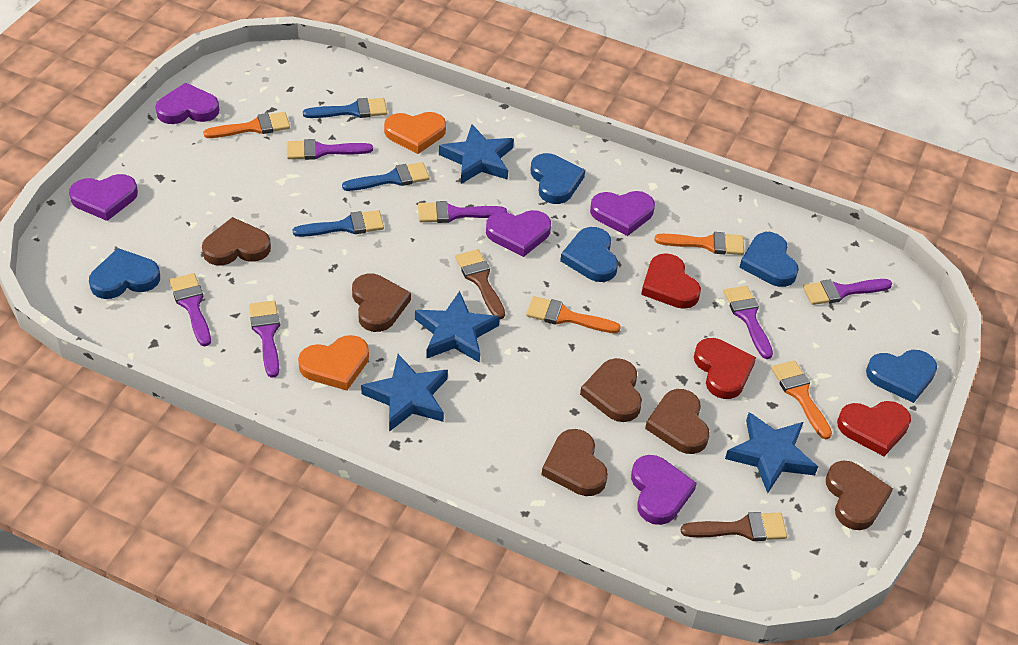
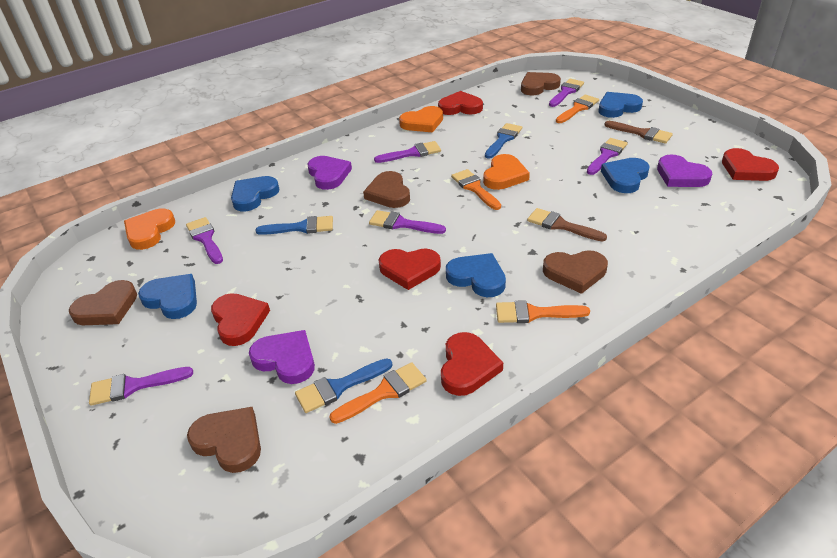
blue star: 4 -> 0
brown heart: 6 -> 5
orange heart: 2 -> 3
purple heart: 5 -> 3
red heart: 3 -> 5

